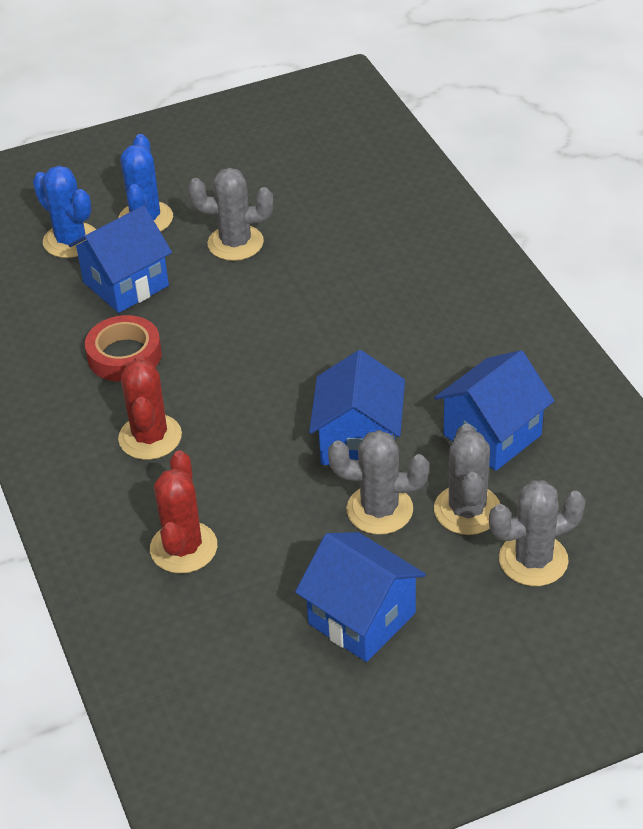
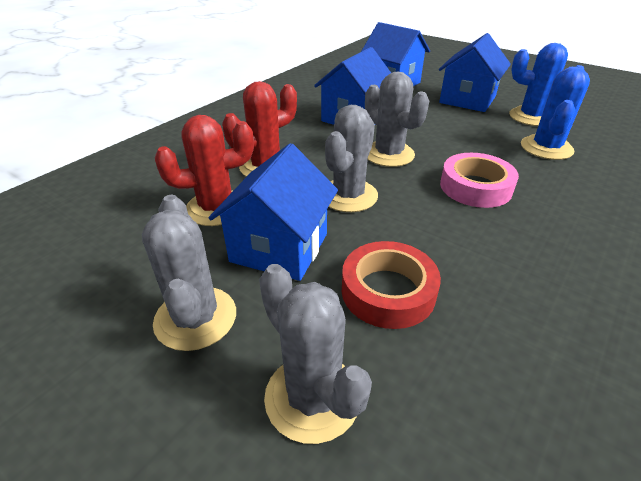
pink tape: 0 -> 1

